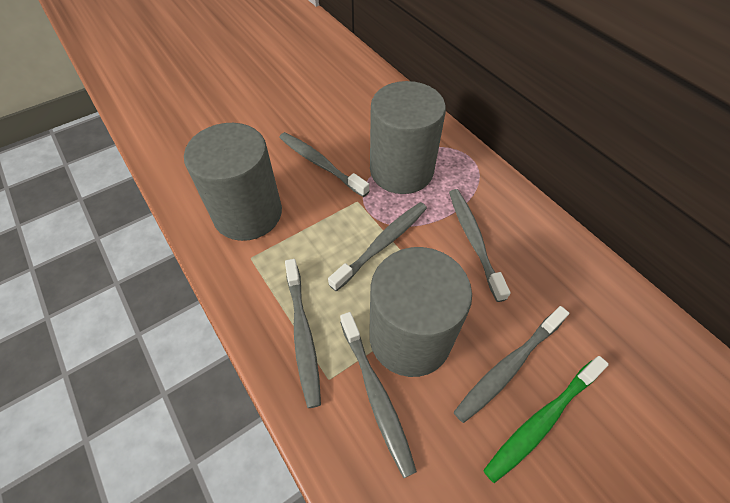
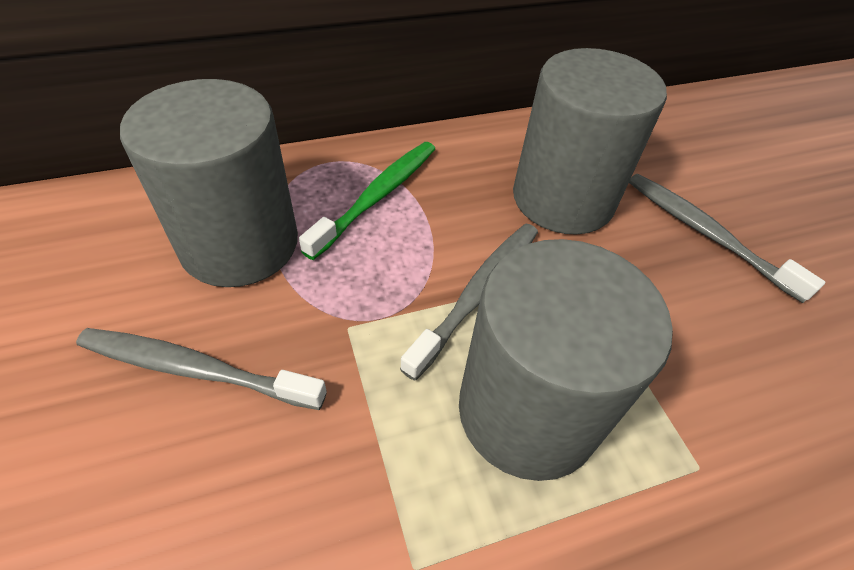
grey toothbrush: 6 -> 3

